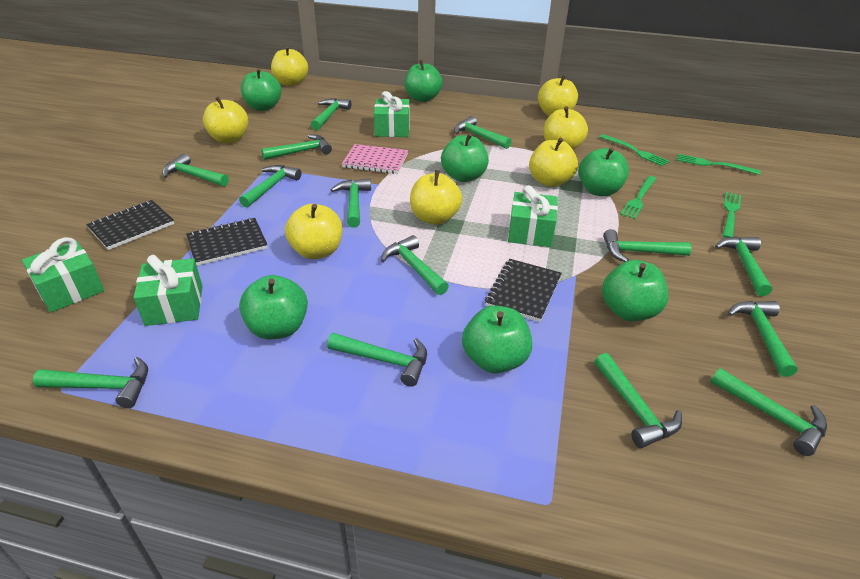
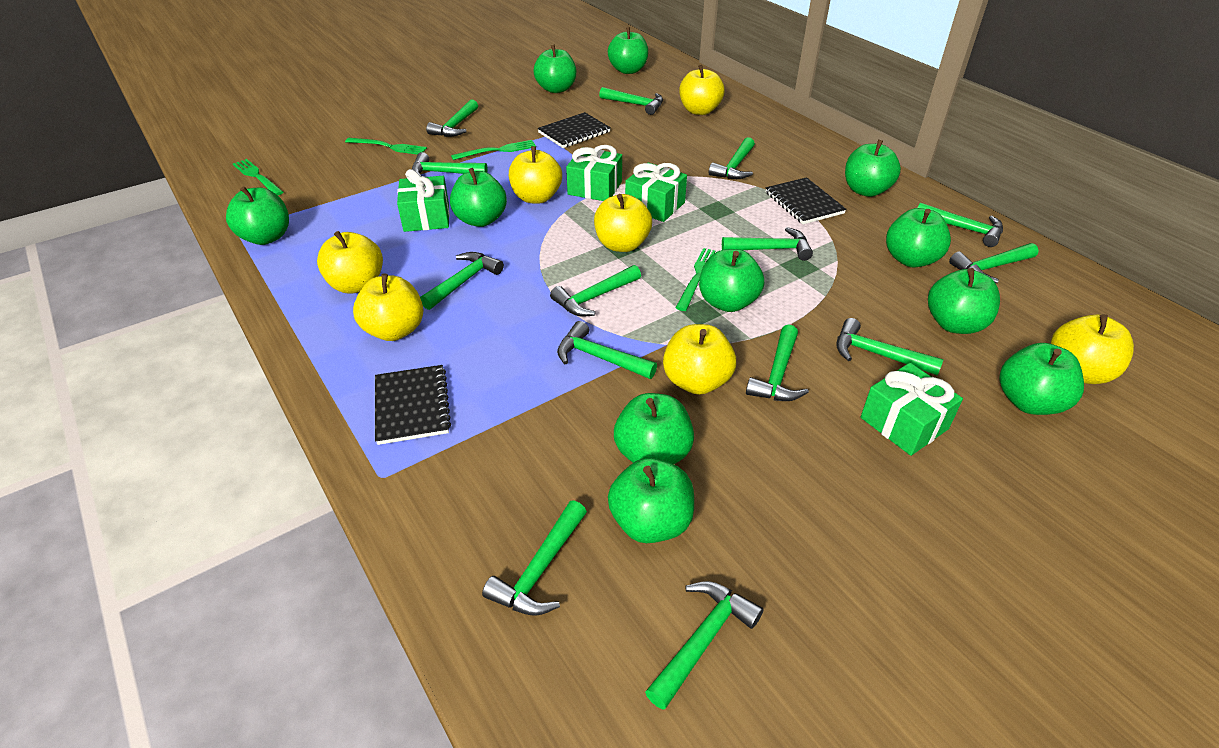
green apple: 7 -> 11
pink notebook: 1 -> 0

